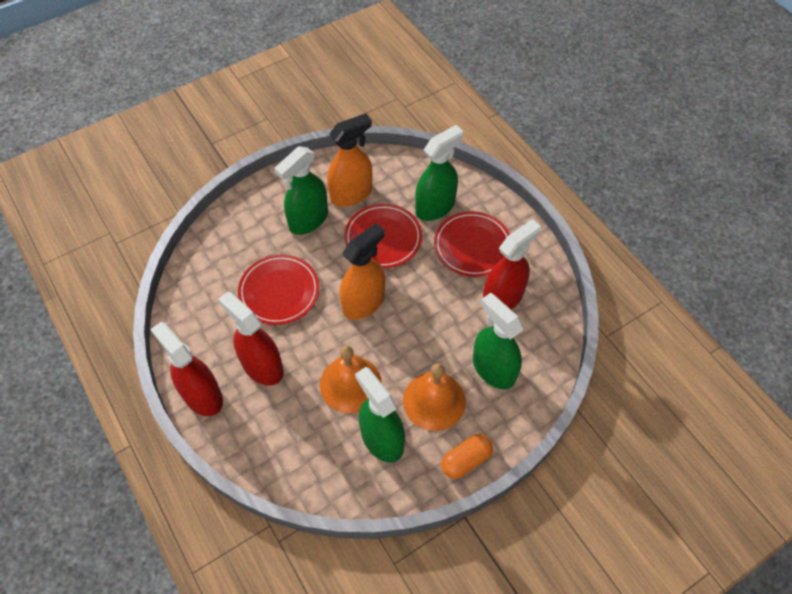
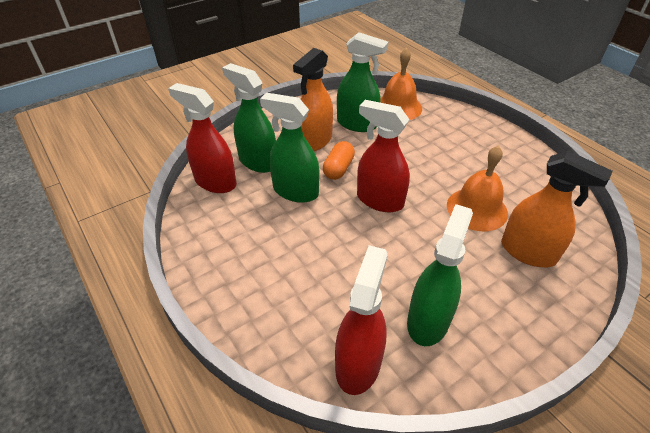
red plate: 3 -> 0

